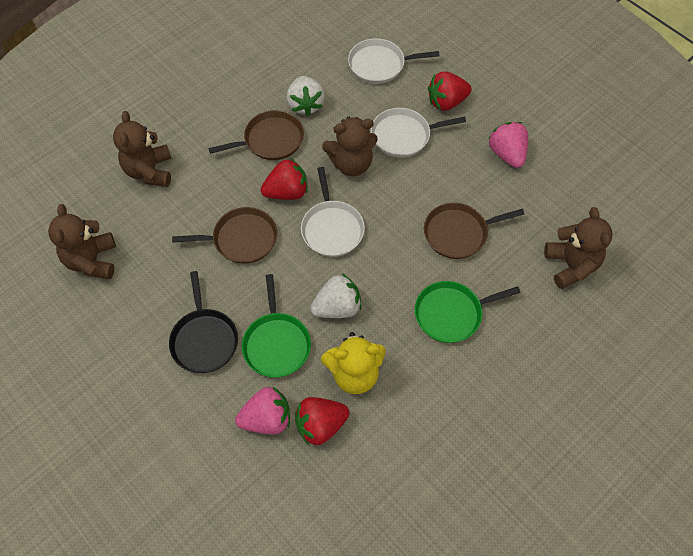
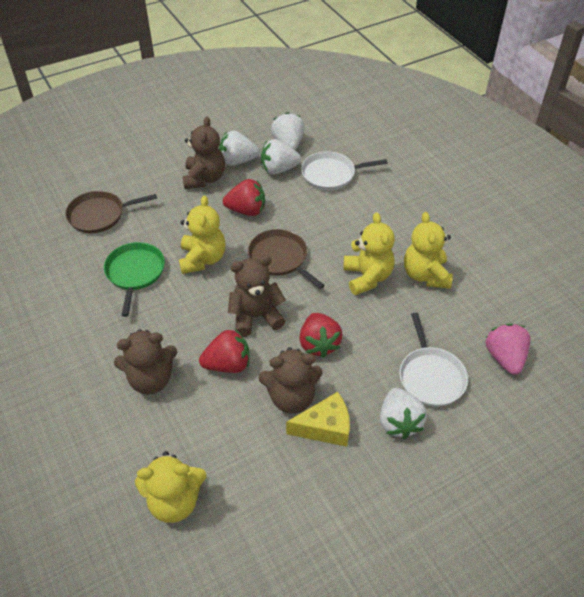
black pan: 1 -> 0
brown pan: 3 -> 2
green pan: 2 -> 1
pink strawberry: 2 -> 1
white pan: 3 -> 2
white strawberry: 2 -> 4
yellow cheese: 0 -> 1
yellow teddy bear: 1 -> 4

